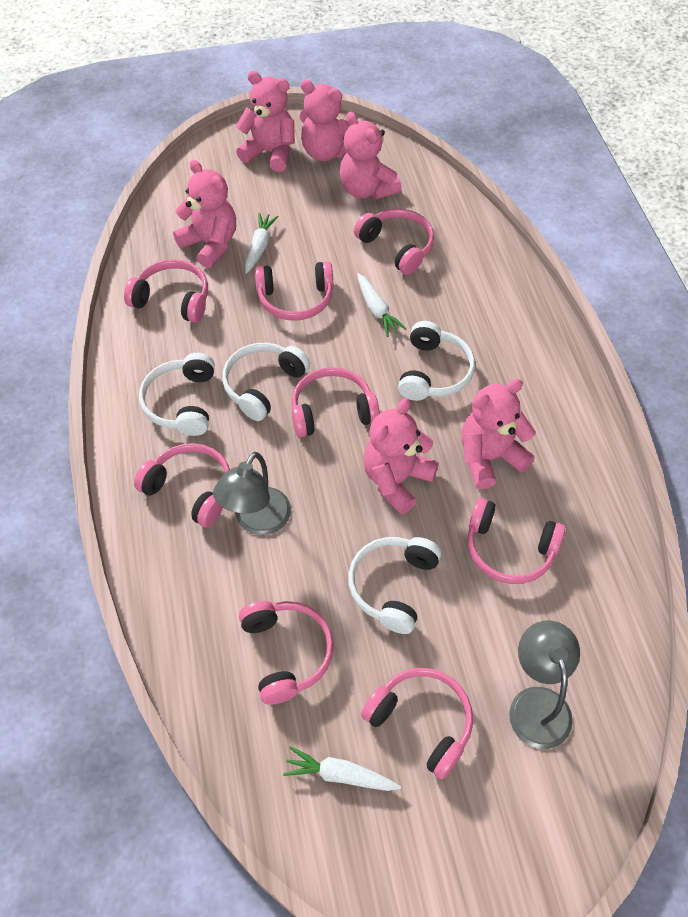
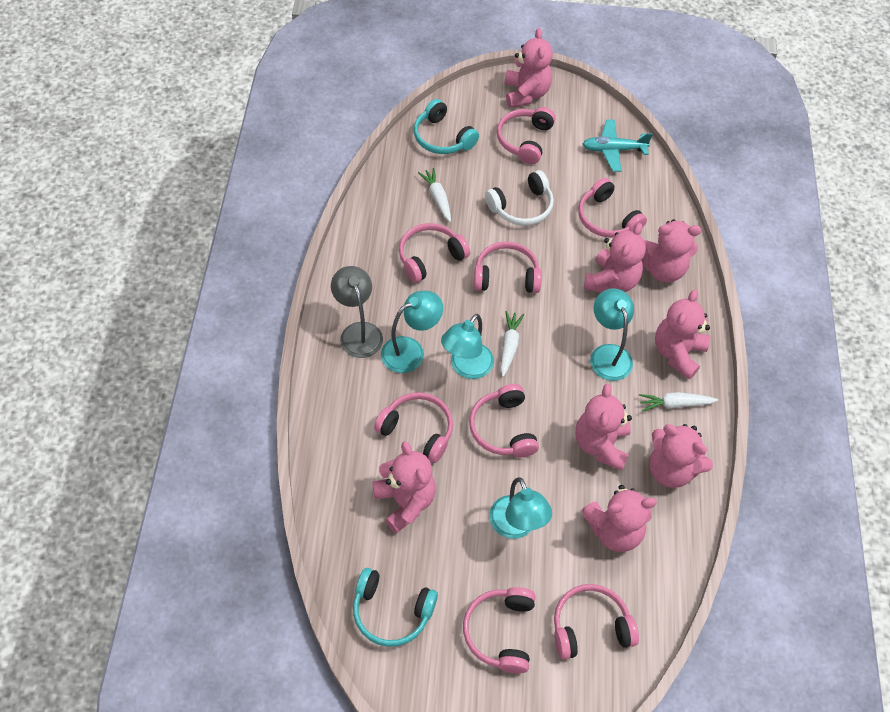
grey lamp: 2 -> 1
pink teddy bear: 6 -> 8
turquoise headphones: 0 -> 2
turquoise lamp: 0 -> 4
turquoise plane: 0 -> 1
white headphones: 4 -> 1

